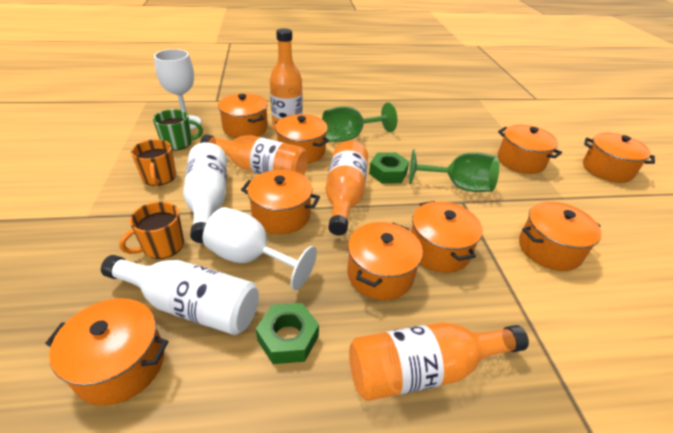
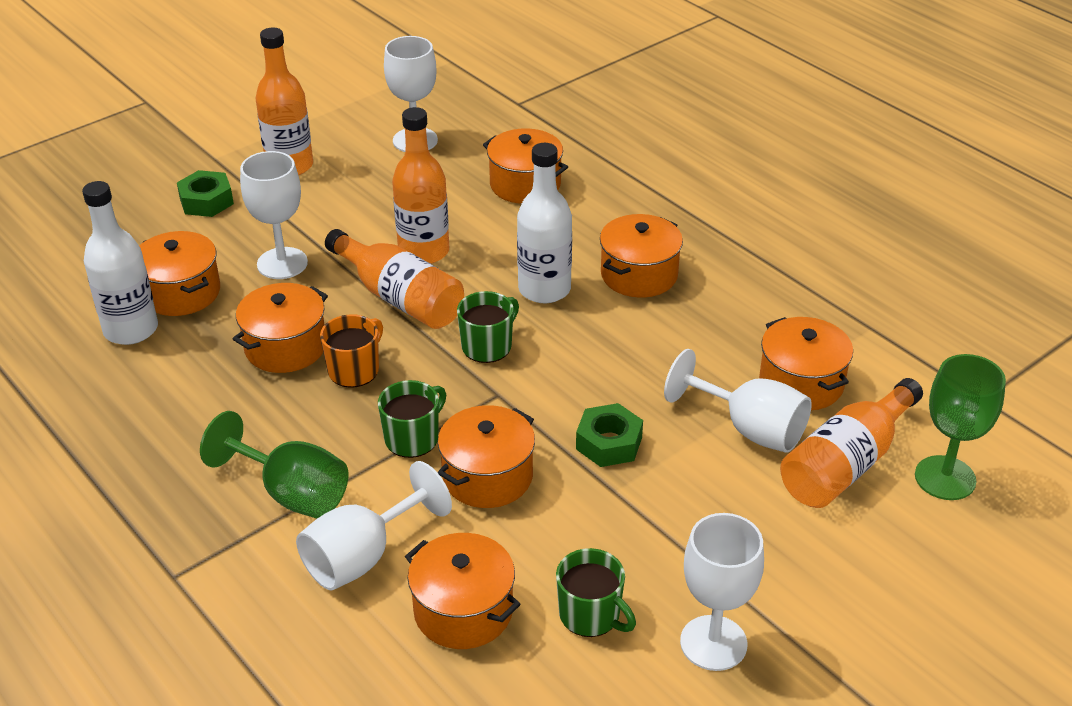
green mug: 1 -> 3
orange mug: 2 -> 1
orange pot: 9 -> 7
white goblet: 2 -> 5

